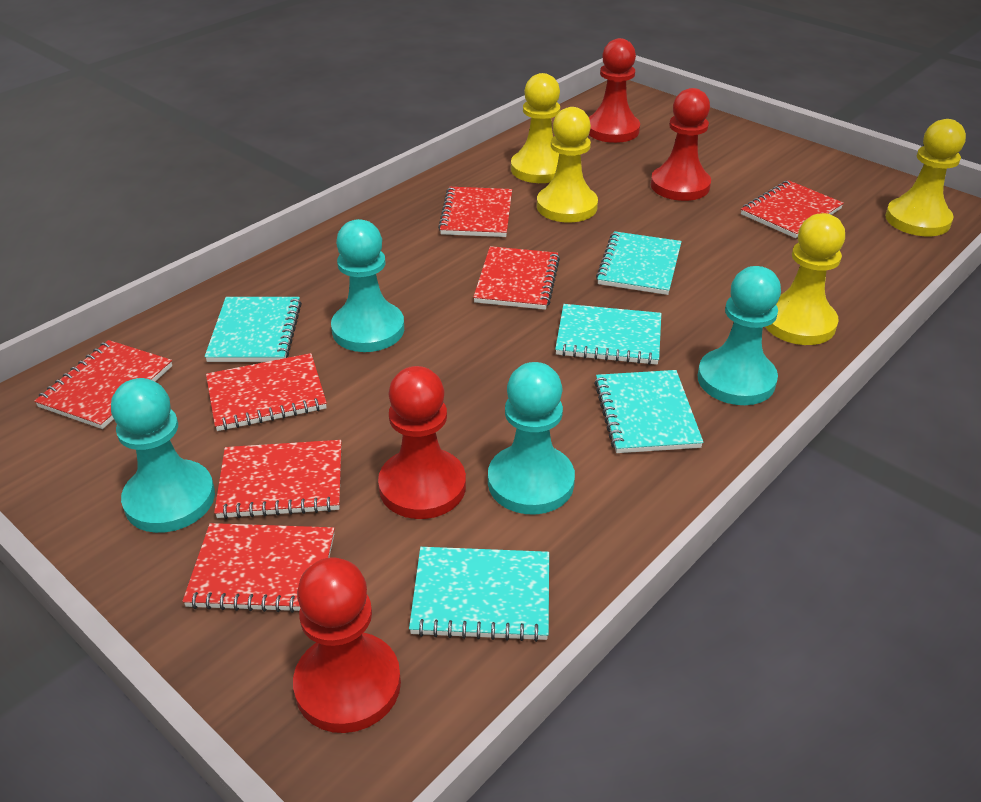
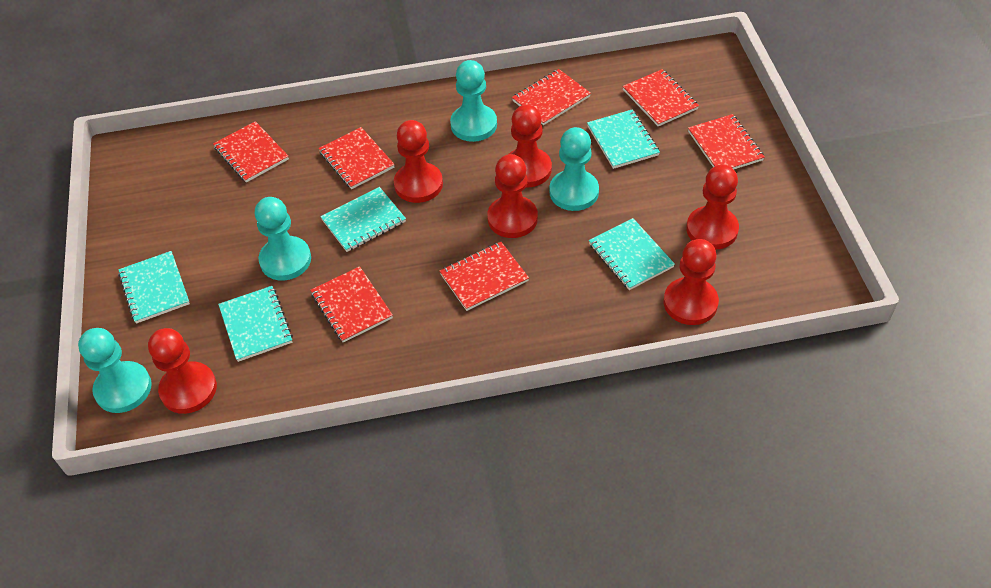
red pawn: 4 -> 6
yellow pawn: 4 -> 0

